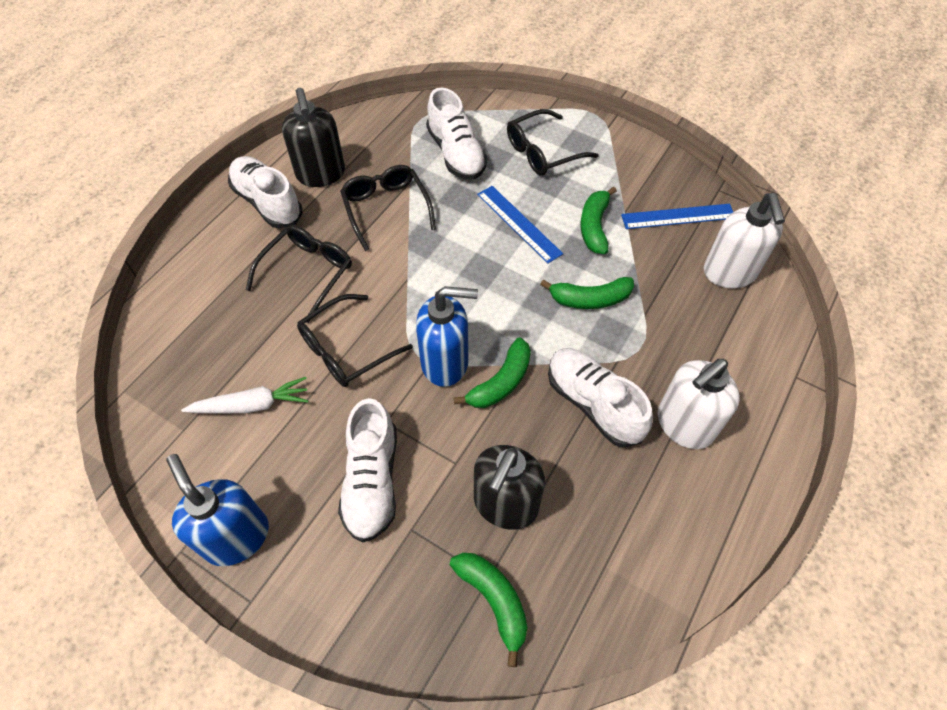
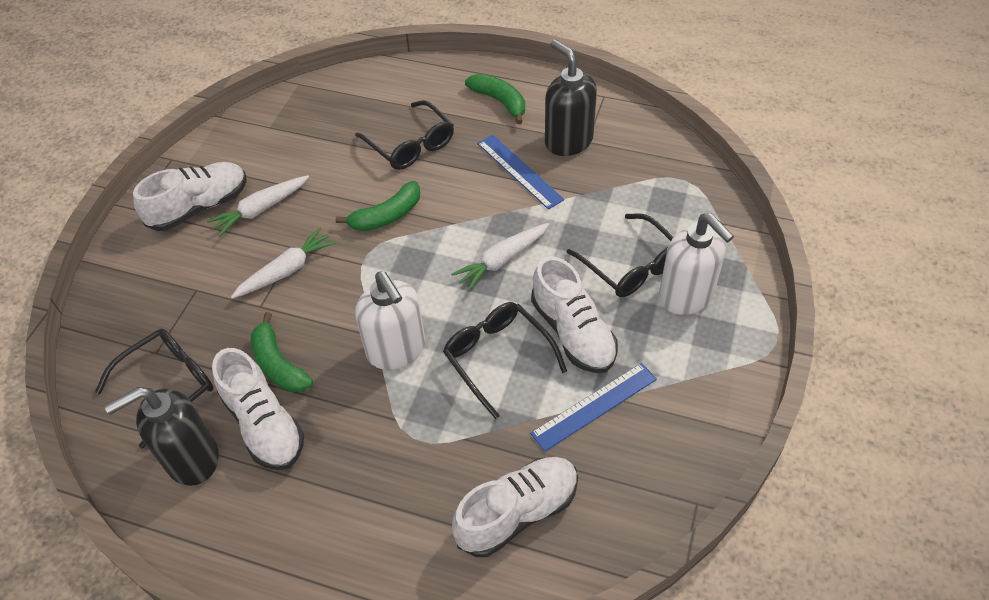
blue soap dispenser: 2 -> 0
green banana: 4 -> 3
white carrot: 1 -> 3

